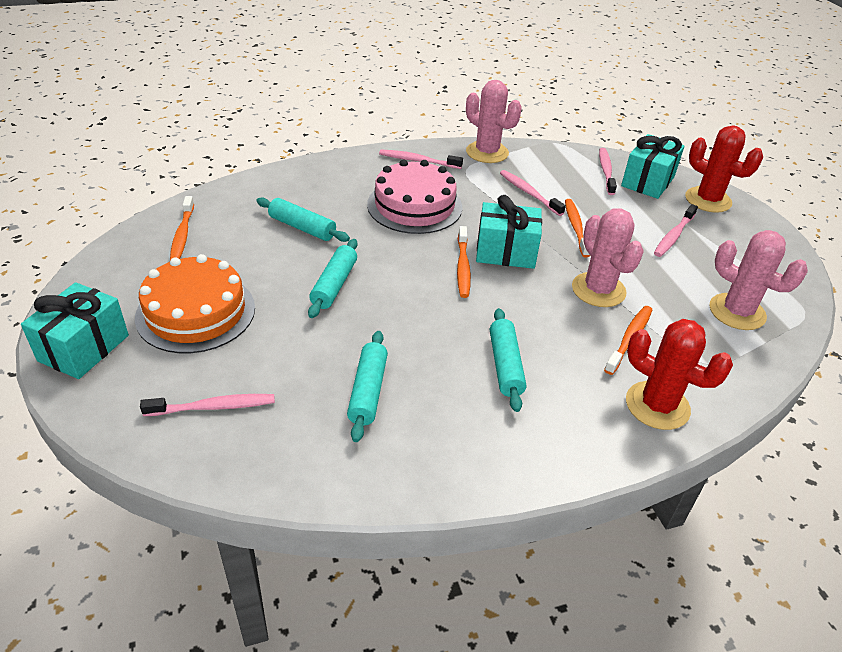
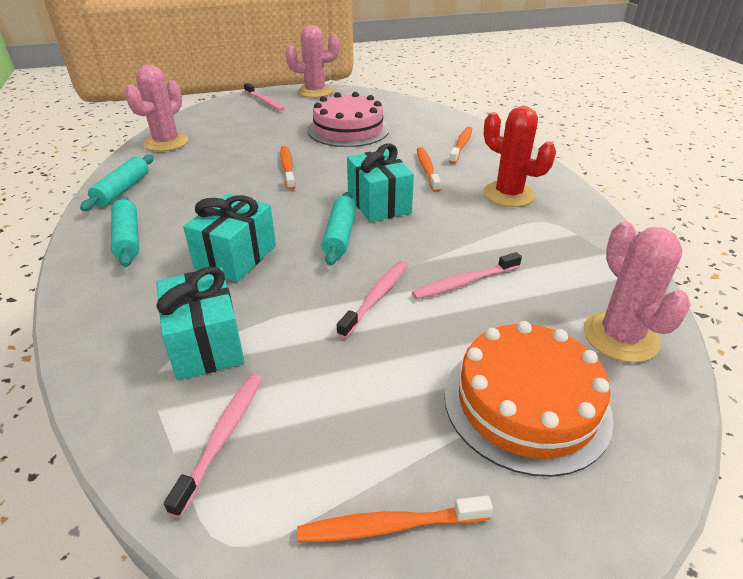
pink toothbrush: 5 -> 4
red cactus: 2 -> 1
turquoise rolling pin: 4 -> 3

